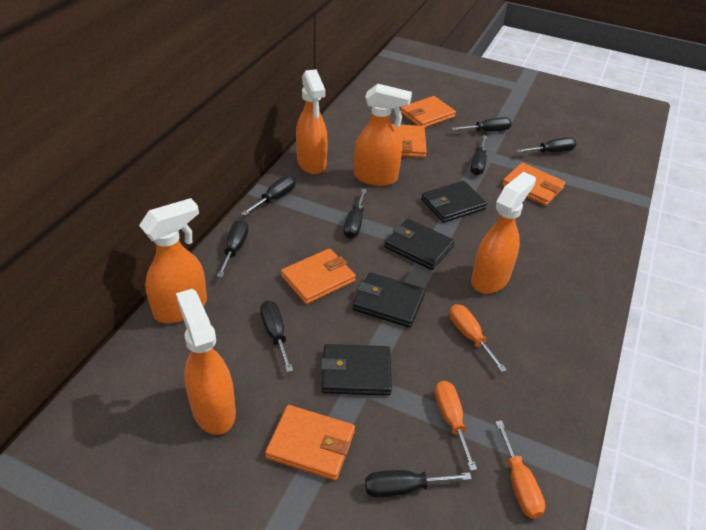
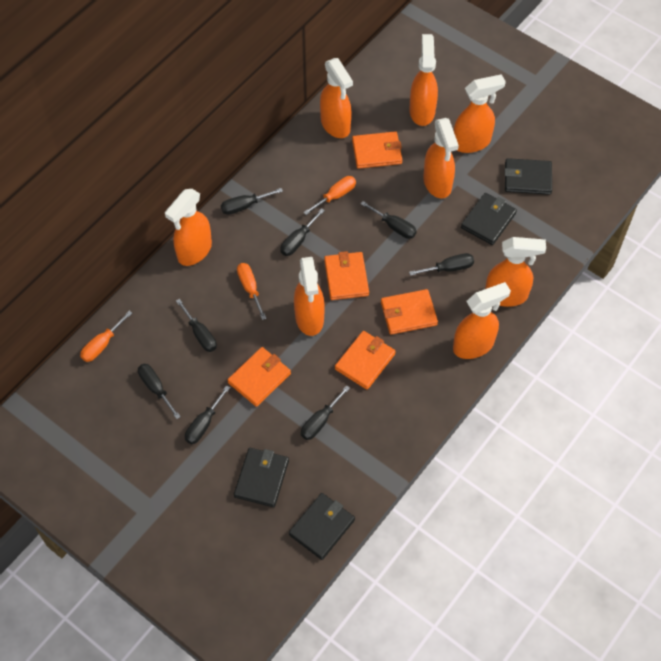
orange spray bottle: 5 -> 8

